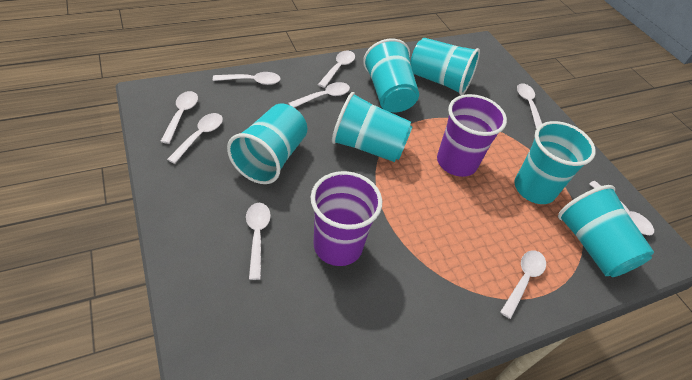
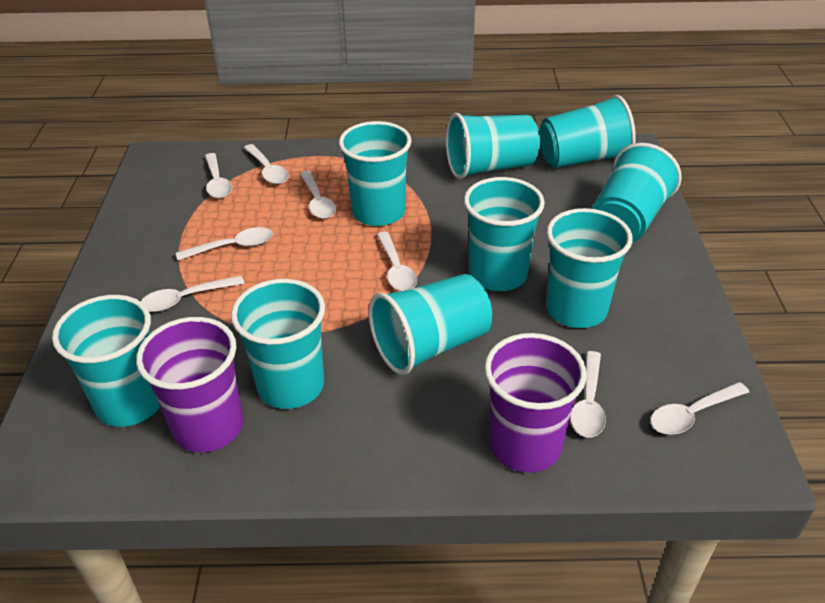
turquoise cup: 6 -> 9
white spoon: 9 -> 8

